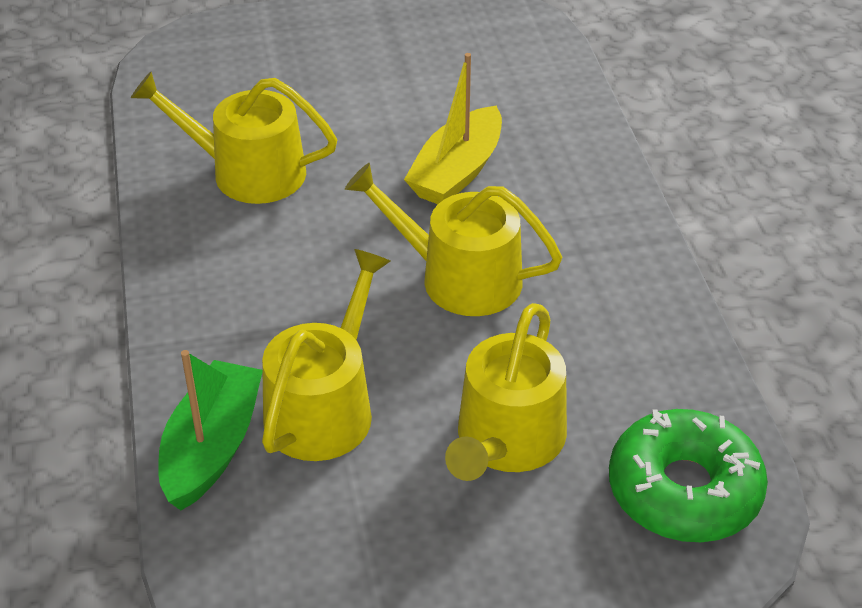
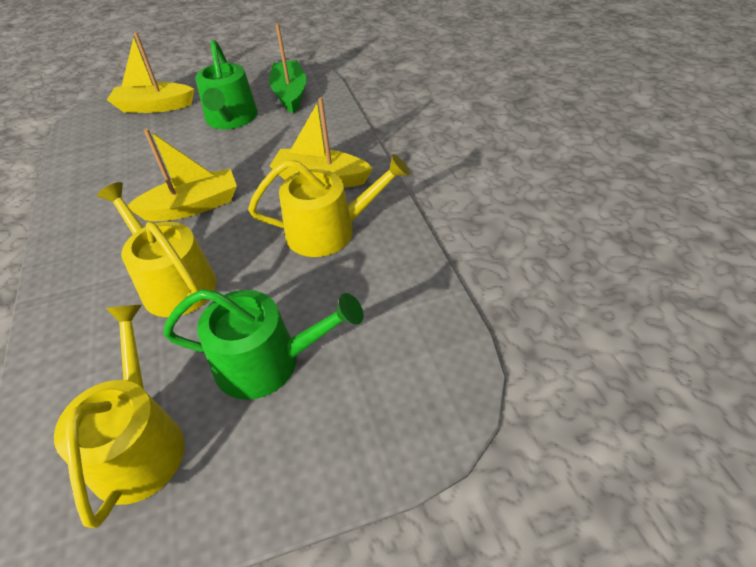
green donut: 1 -> 0
green watering can: 0 -> 2
yellow boat: 1 -> 3
yellow watering can: 4 -> 3

